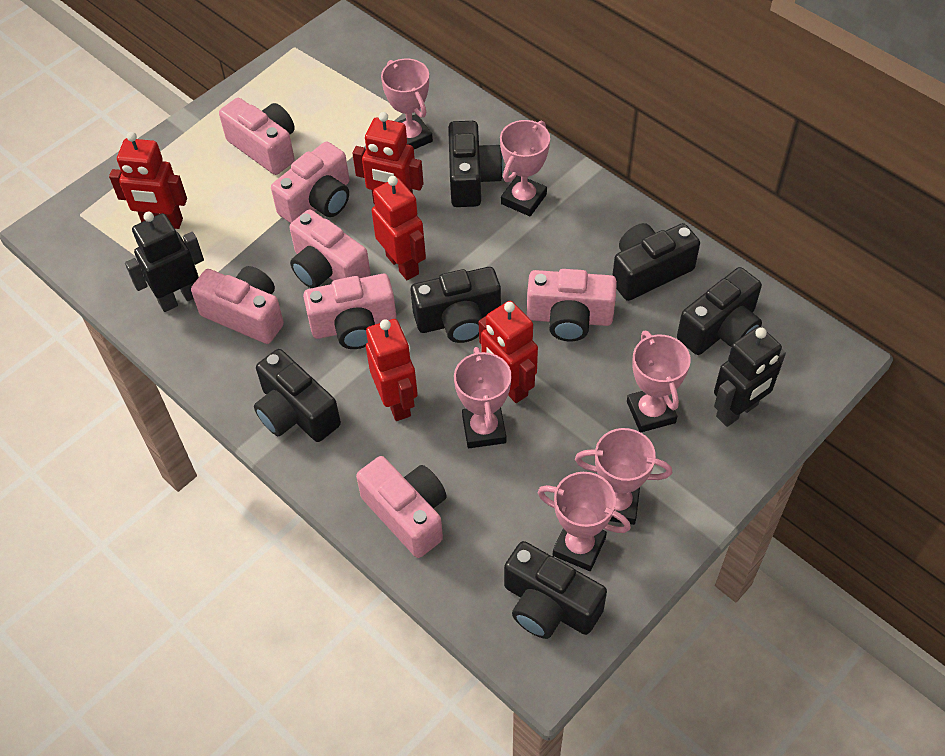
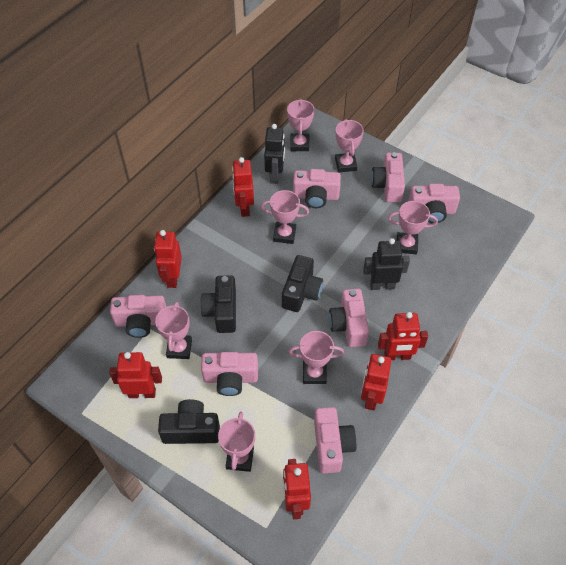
black camera: 6 -> 3
pink trophy: 6 -> 7
red robot: 5 -> 6

